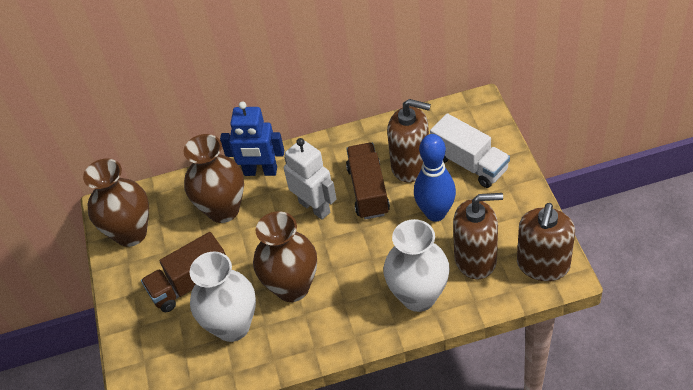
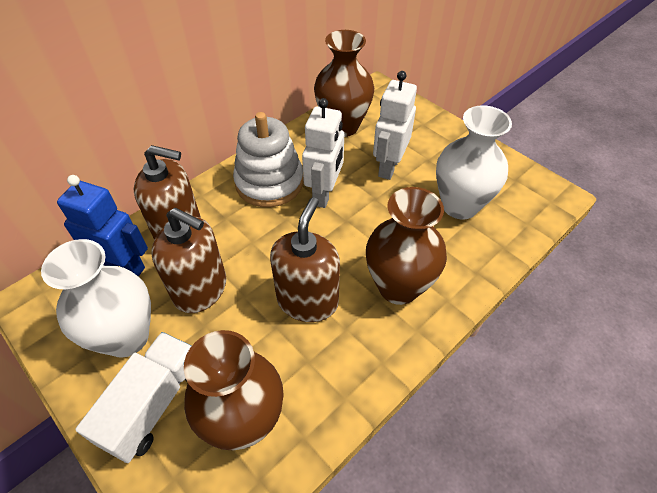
blue bowling pin: 1 -> 0
brown truck: 2 -> 0
white robot: 1 -> 2
white stacking toy: 0 -> 1

